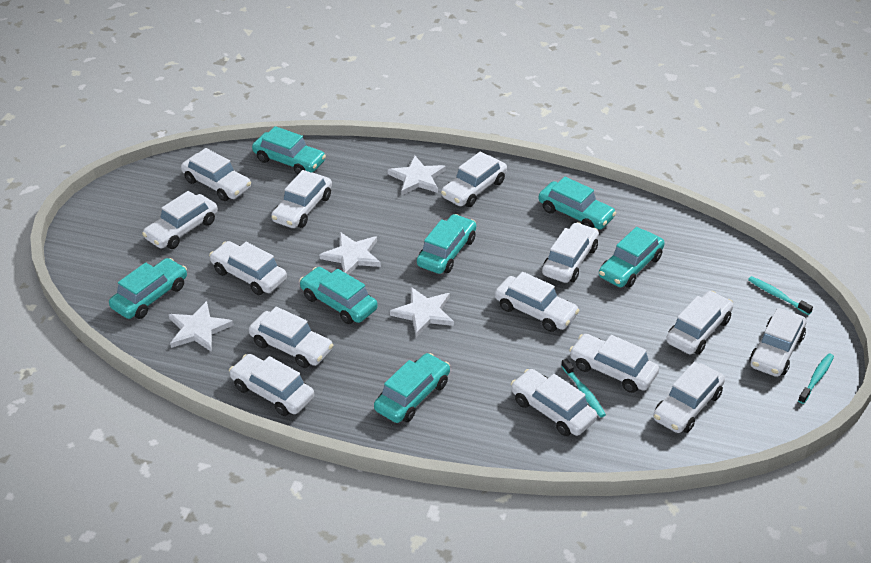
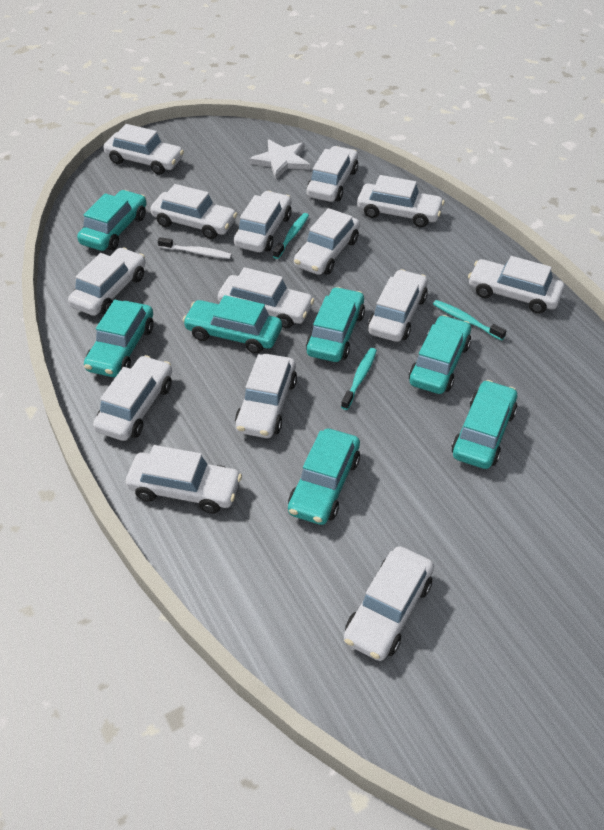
white star: 4 -> 1
white toothbrush: 0 -> 1

